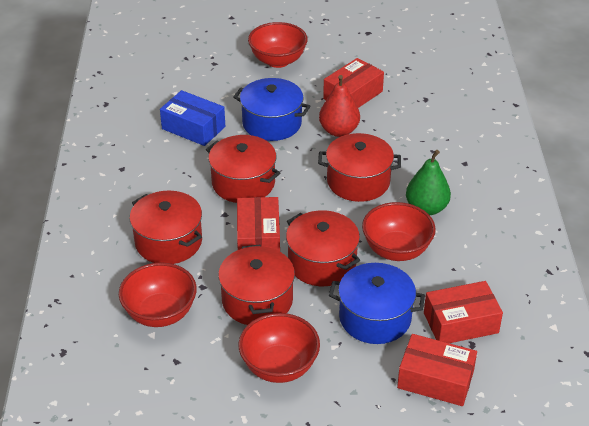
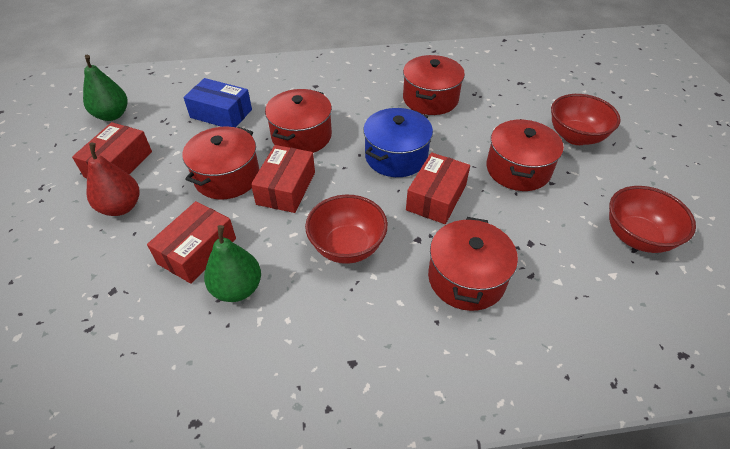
blue pot: 2 -> 1
green pear: 1 -> 2
red bowl: 4 -> 3

